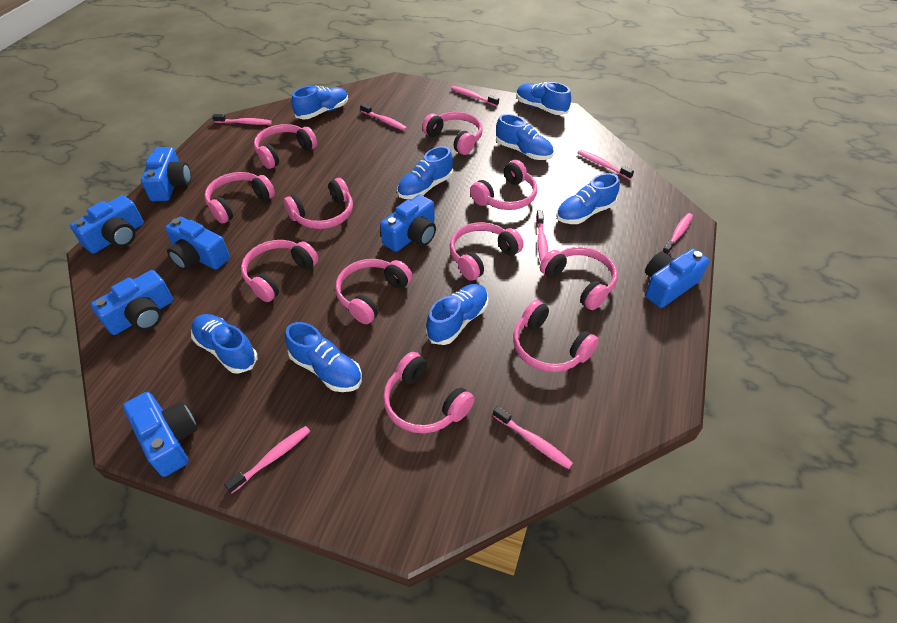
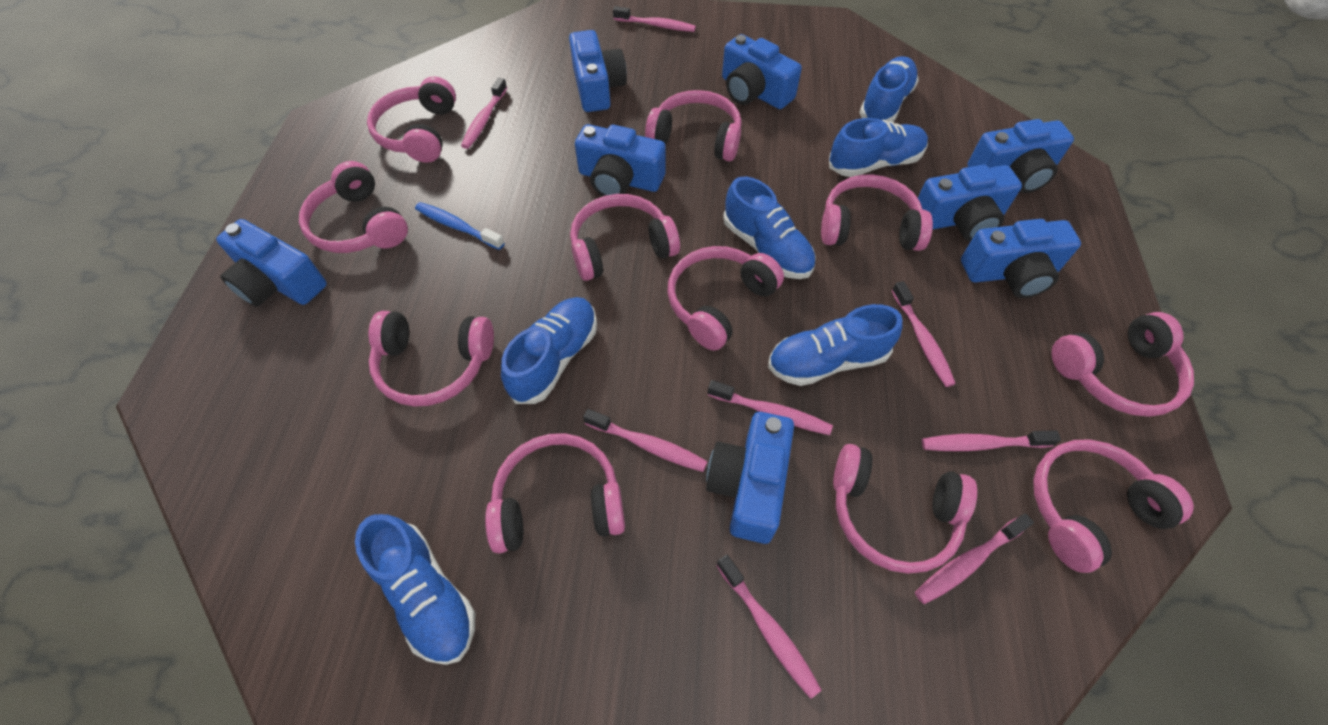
blue camera: 7 -> 8
blue shoe: 8 -> 6
blue toothbrush: 0 -> 1

